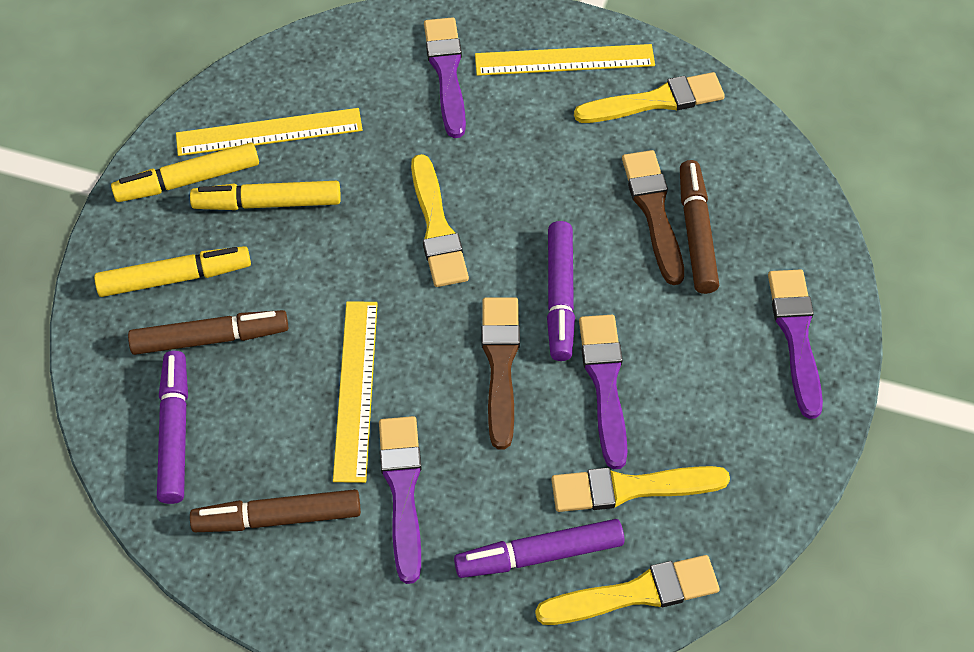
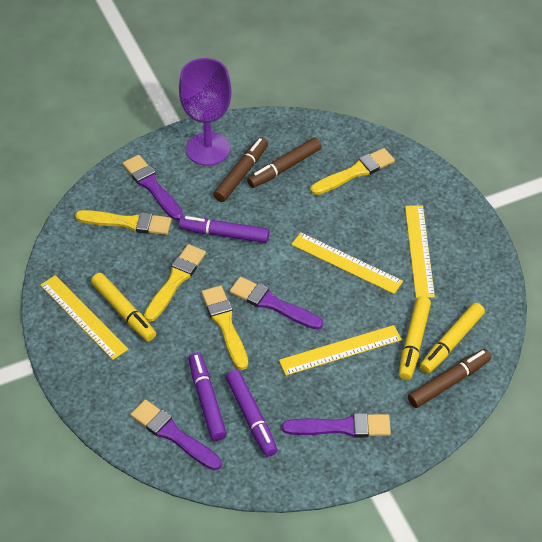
brown brush: 2 -> 0
purple goblet: 0 -> 1
yellow ruler: 3 -> 4

